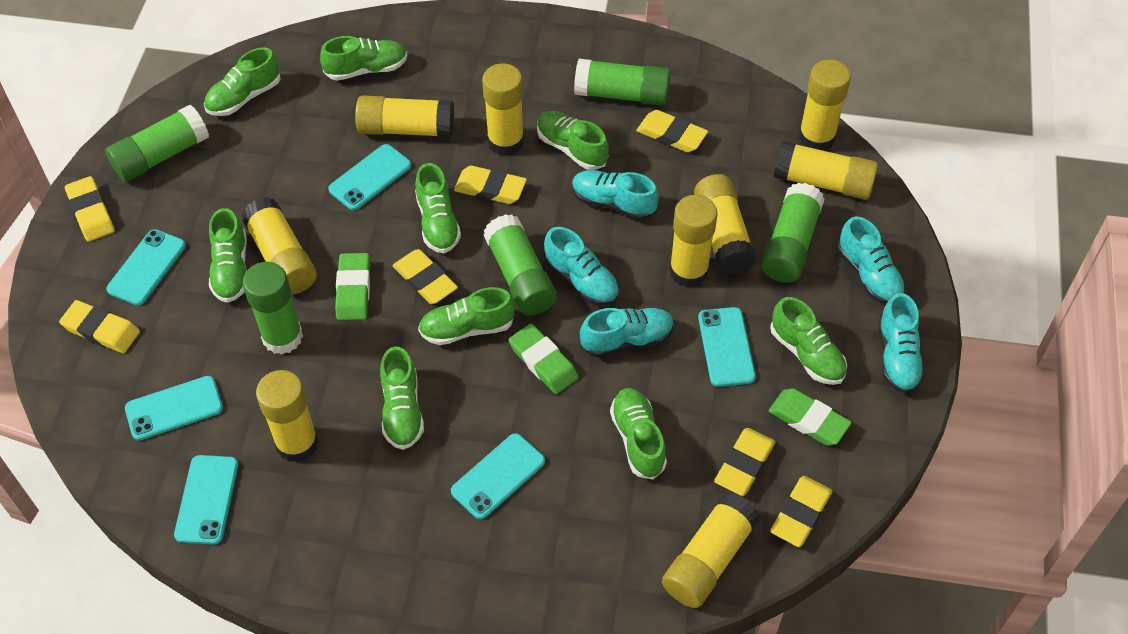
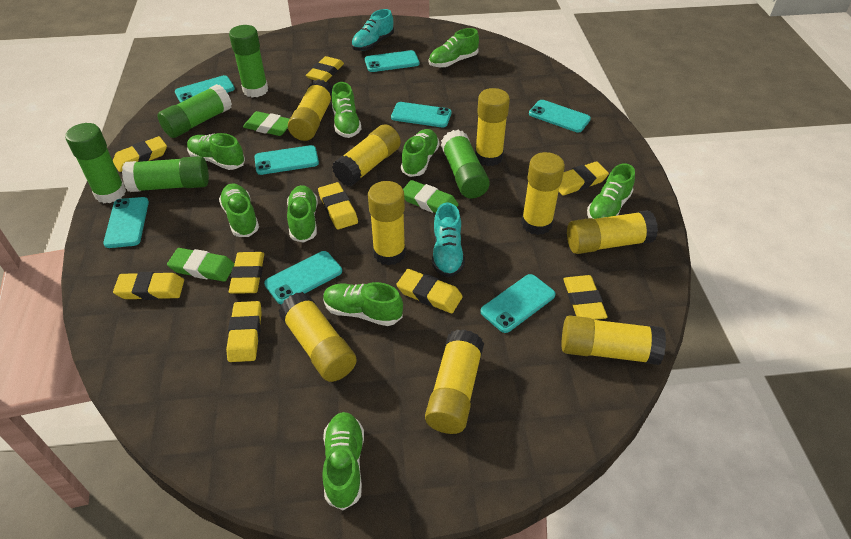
turquoise phone: 6 -> 8
turquoise shoe: 5 -> 2
yellow eraser: 7 -> 9

